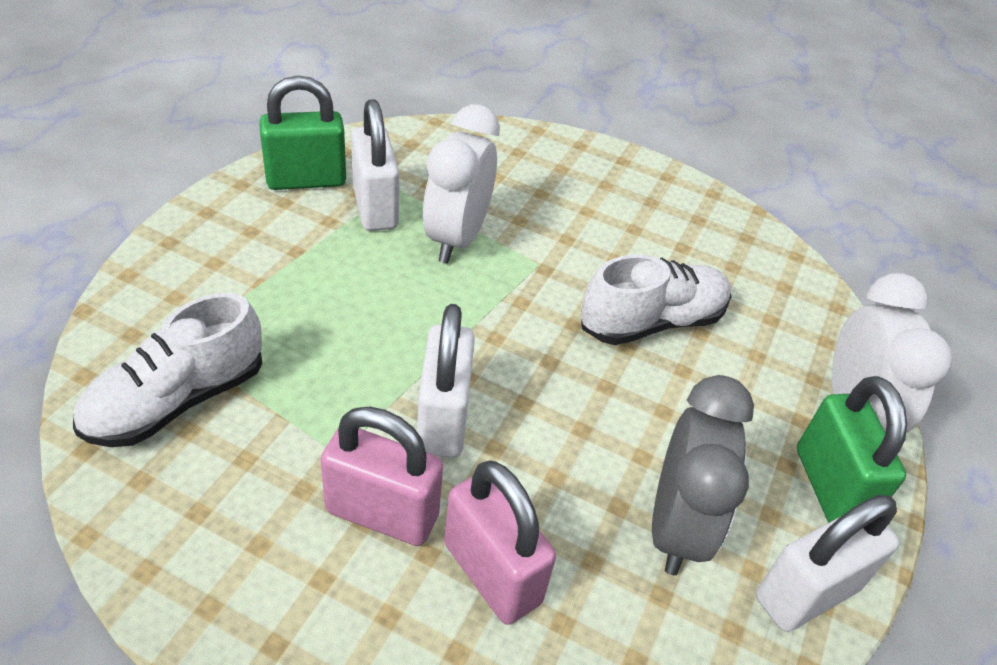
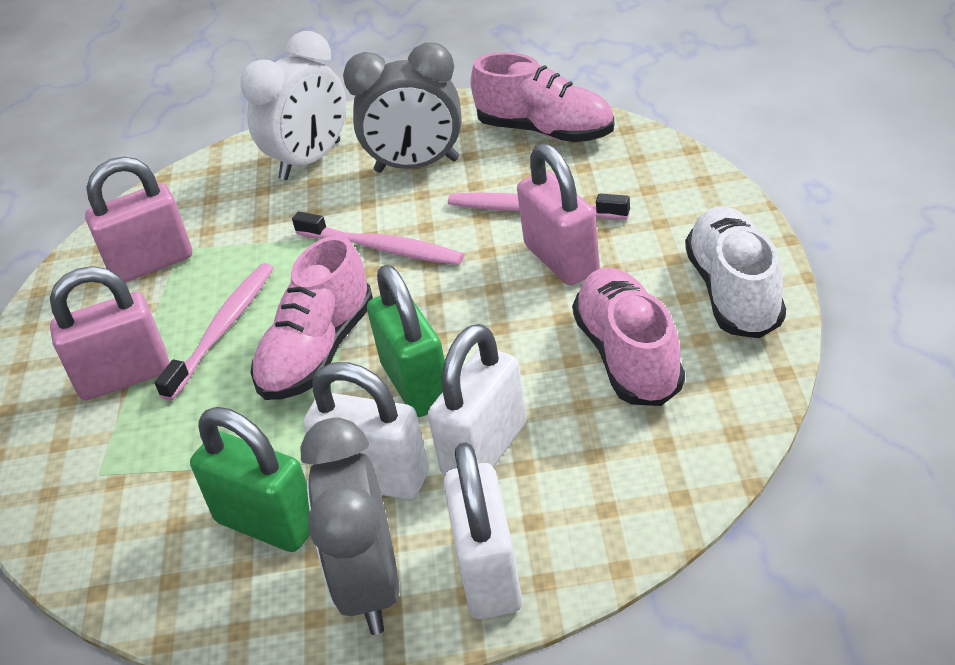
grey clock: 1 -> 2
pink padlock: 2 -> 3
pink shoe: 0 -> 3
pink toothbrush: 0 -> 3
white clock: 2 -> 1
white shoe: 2 -> 1

